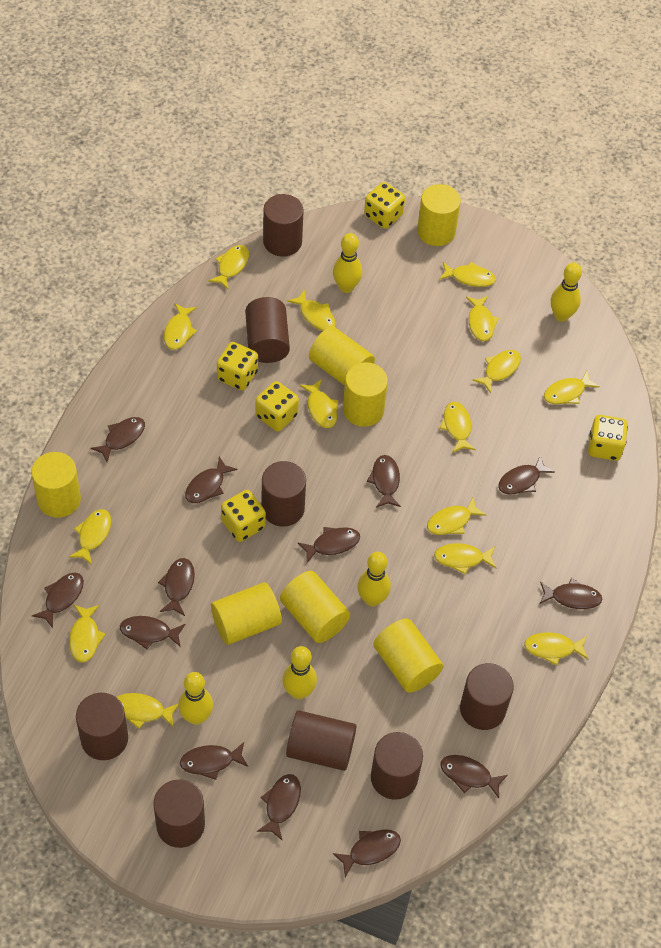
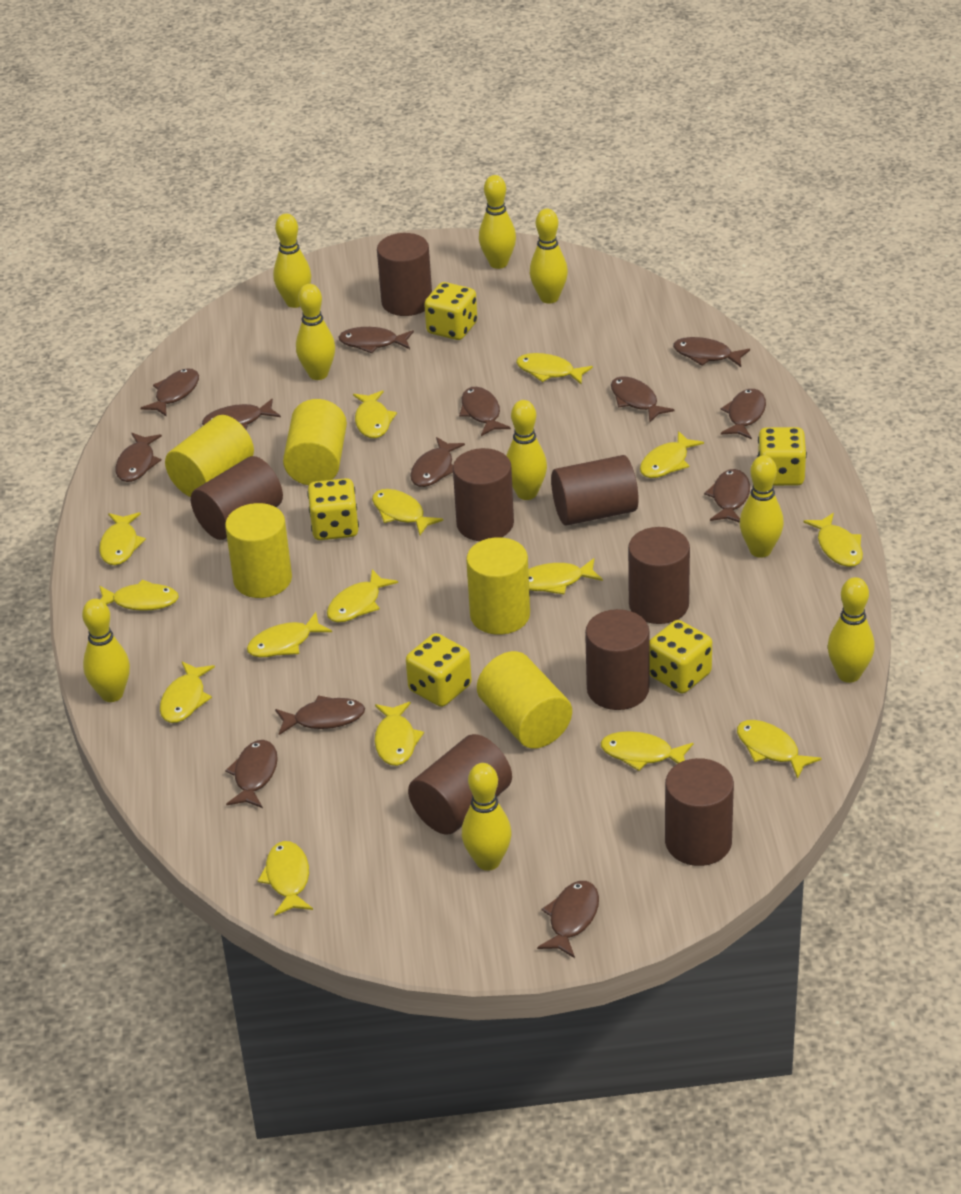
yellow bowling pin: 5 -> 9
yellow cylinder: 7 -> 5

